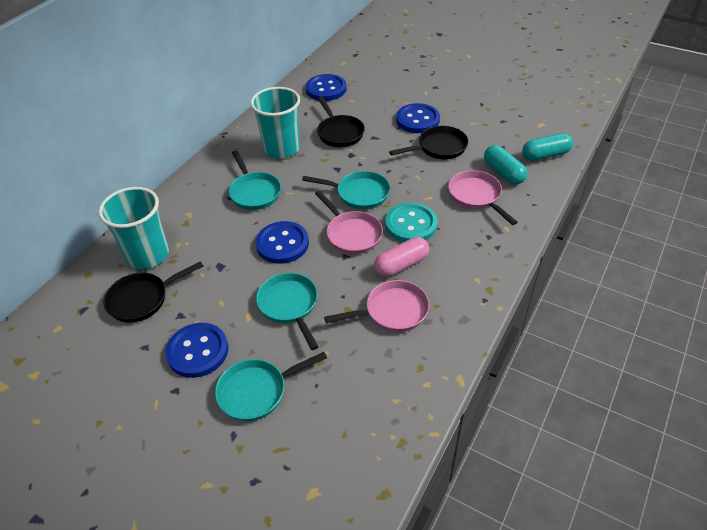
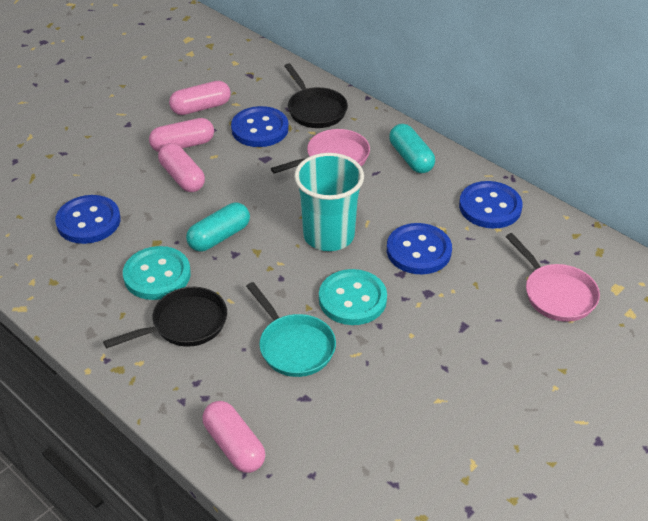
black pan: 3 -> 2
pink capsule: 1 -> 4
pink pan: 3 -> 2
turquoise button: 1 -> 2
turquoise cup: 2 -> 1
turquoise pan: 4 -> 1

